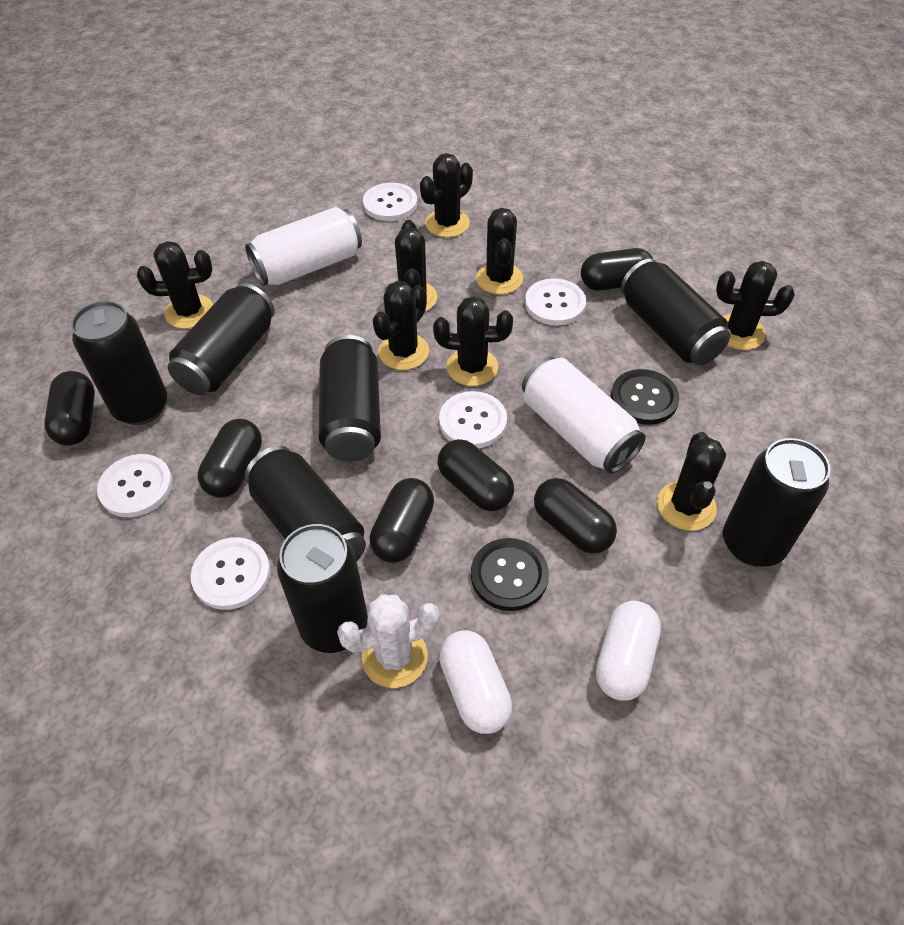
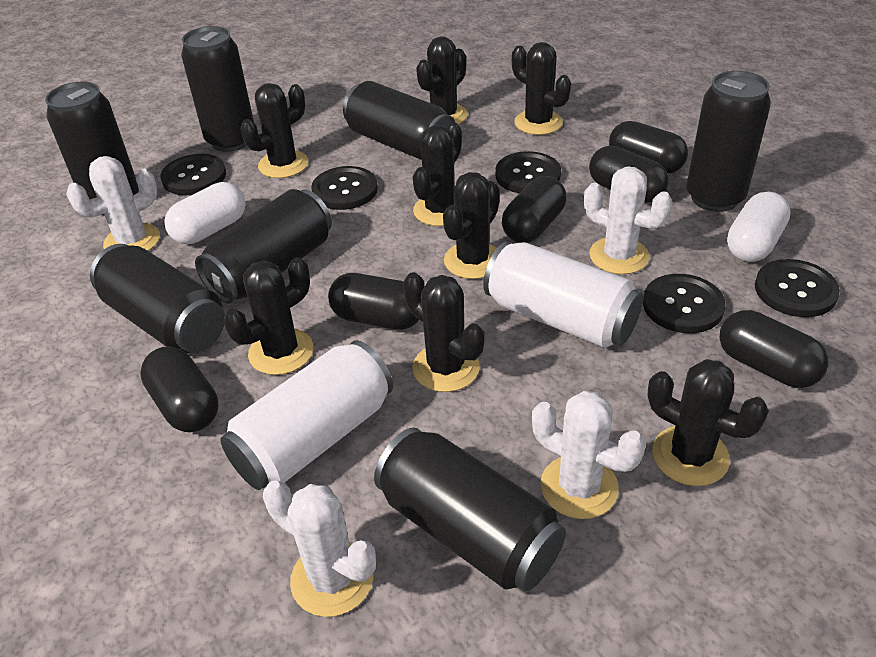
black button: 2 -> 5
white button: 5 -> 0
white cactus: 1 -> 4

